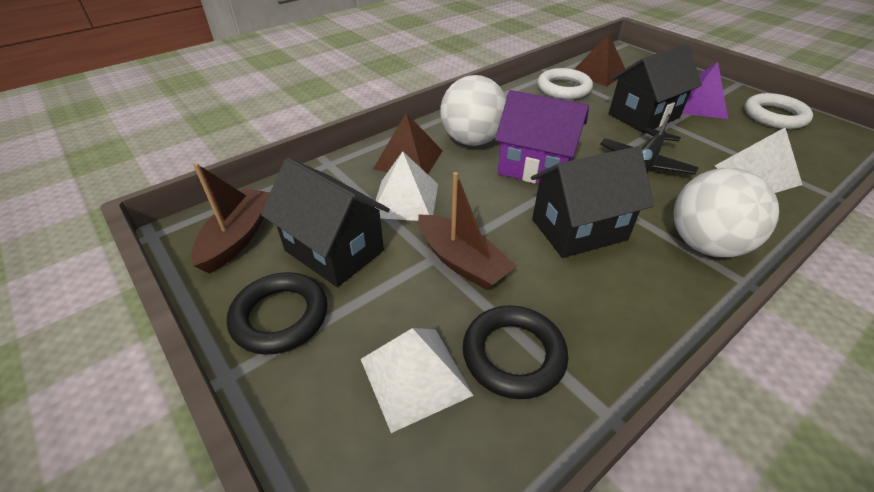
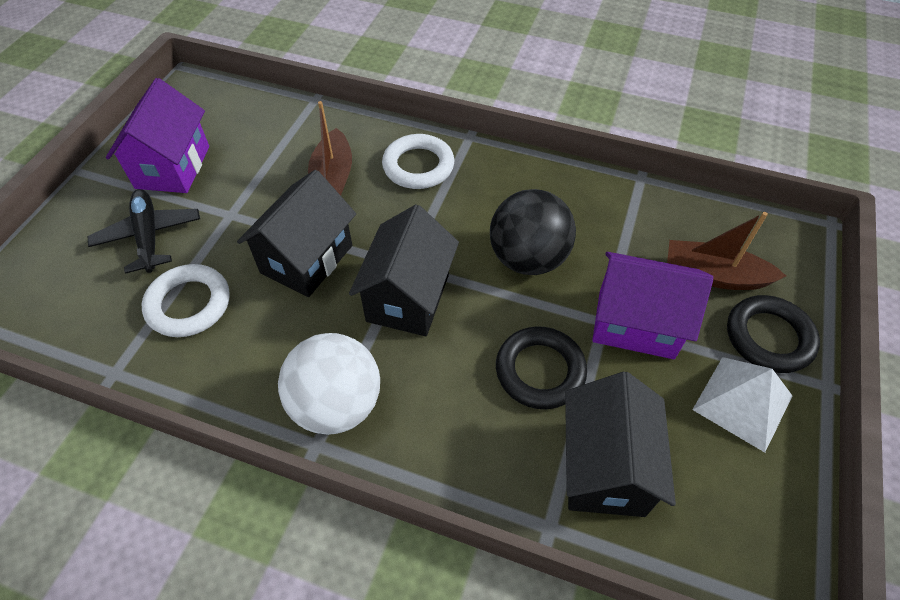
black ball: 0 -> 1
brown pyramid: 2 -> 0
purple house: 1 -> 2
purple pyramid: 1 -> 0
white ball: 2 -> 1
white pyramid: 3 -> 1

